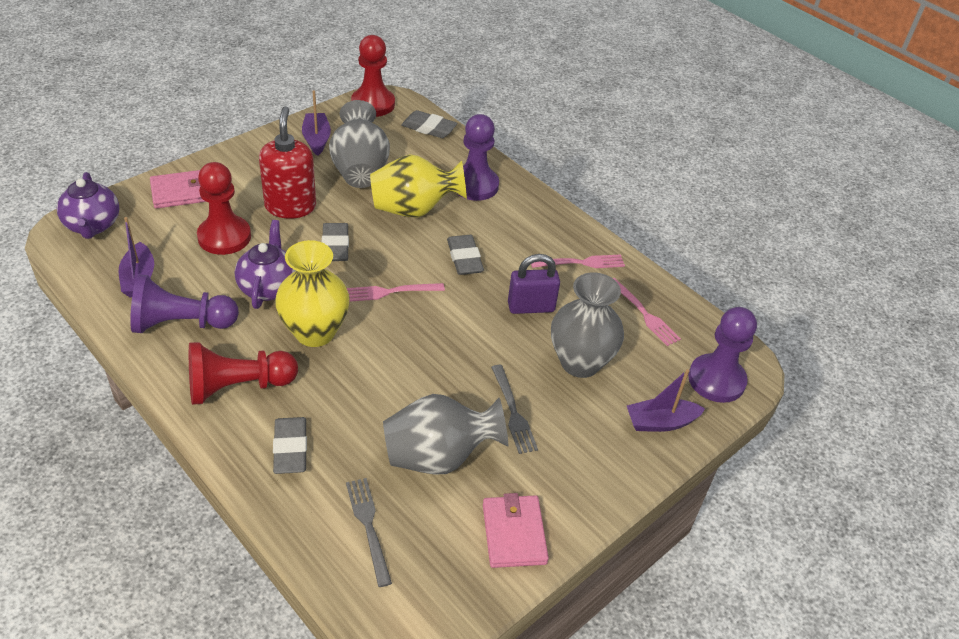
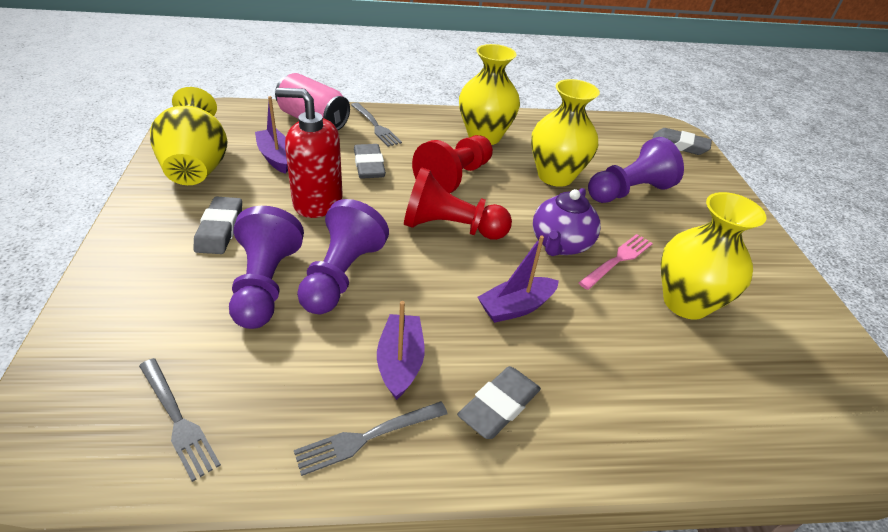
grey fork: 2 -> 3
grey vase: 3 -> 0
pink can: 0 -> 1
pink fork: 3 -> 1
pink wallet: 2 -> 0
purple padlock: 1 -> 0
purple teapot: 2 -> 1
red pawn: 3 -> 2
yellow vase: 2 -> 4

